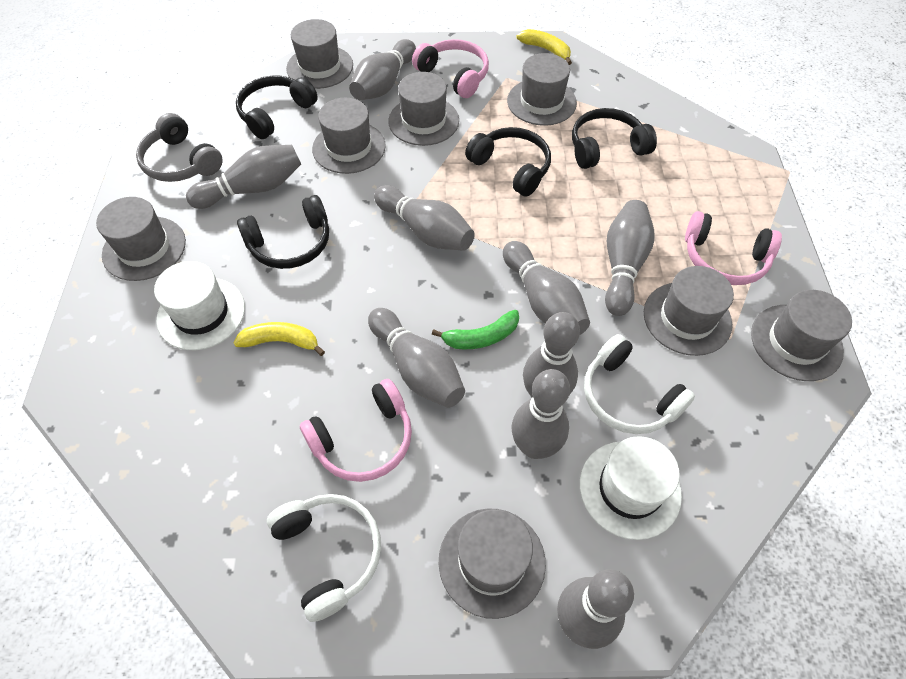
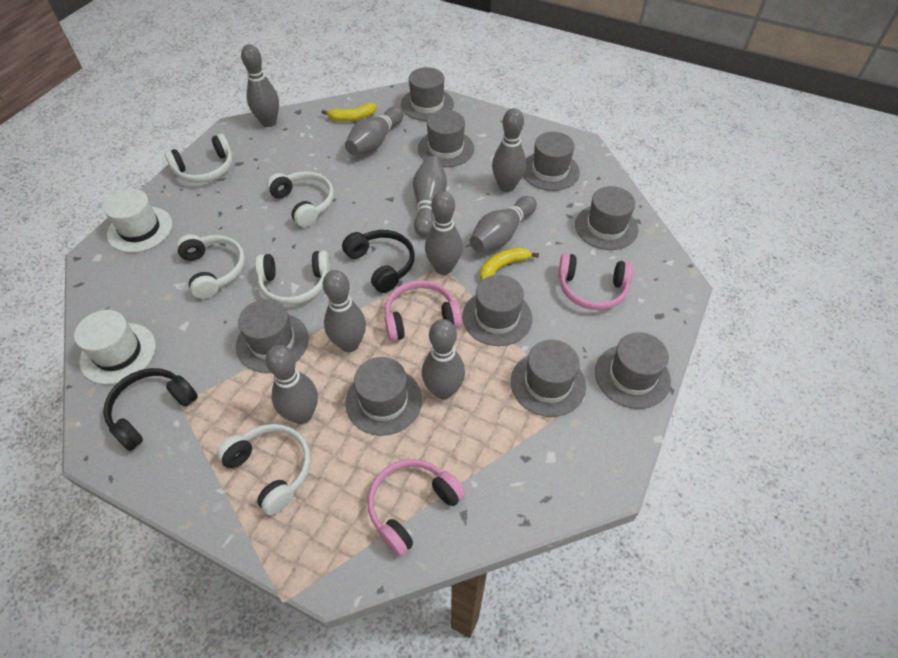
black headphones: 4 -> 2
green banana: 1 -> 0
grey hat: 8 -> 9
grey headphones: 1 -> 0
white headphones: 2 -> 5

